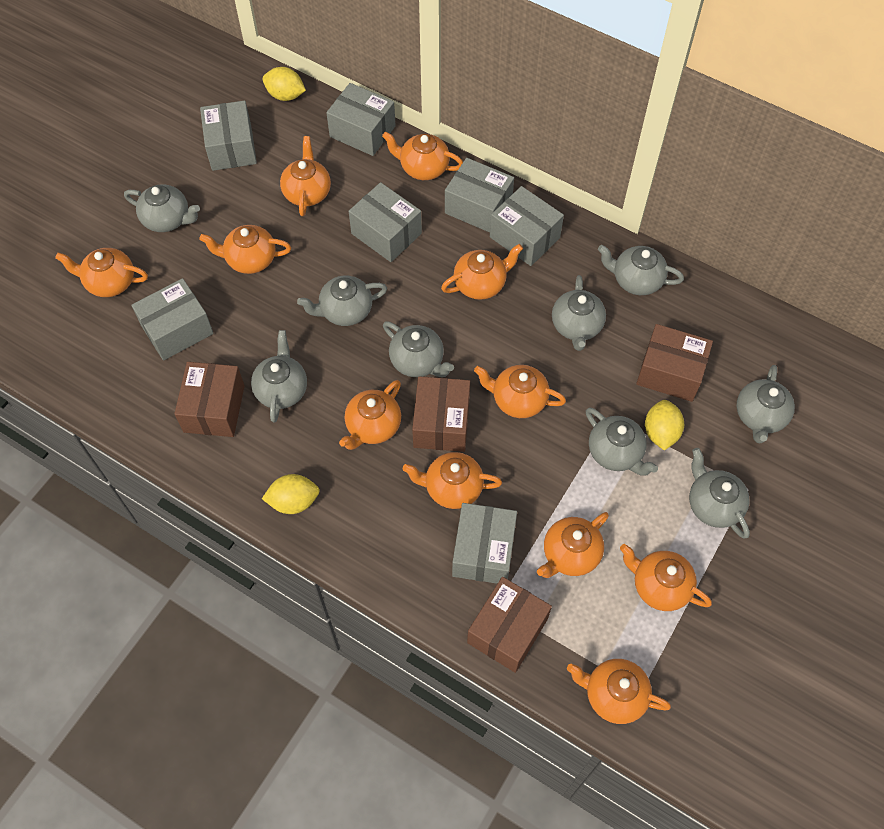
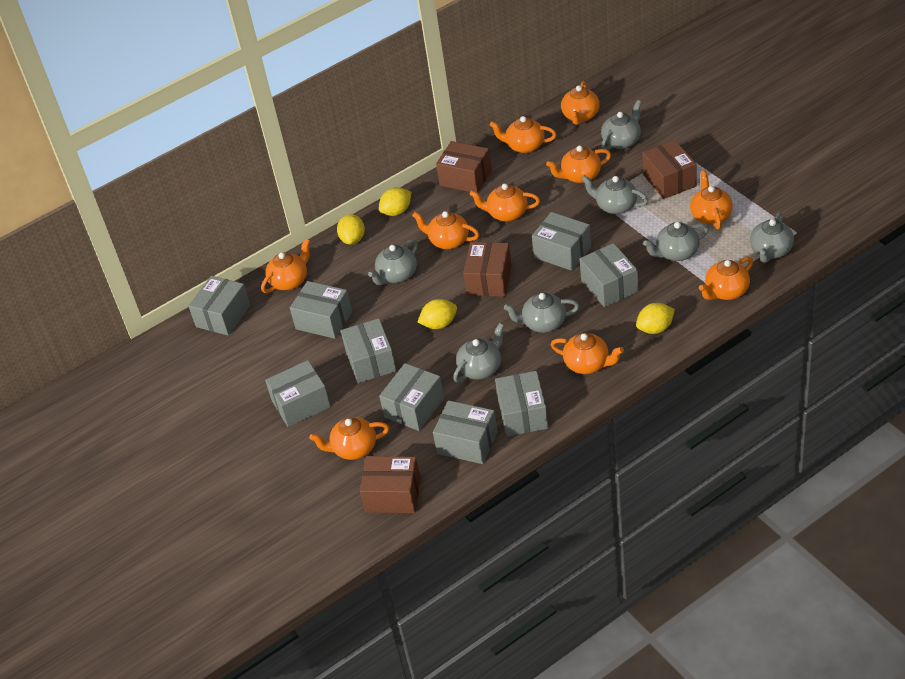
grey box: 7 -> 9
grey teapot: 9 -> 7
orange teapot: 11 -> 10
yellow lemon: 3 -> 4

